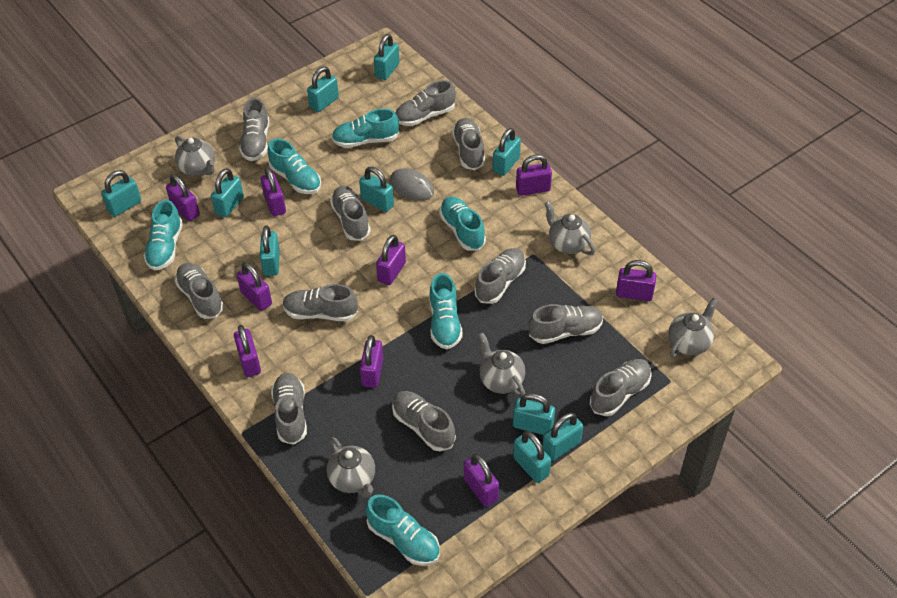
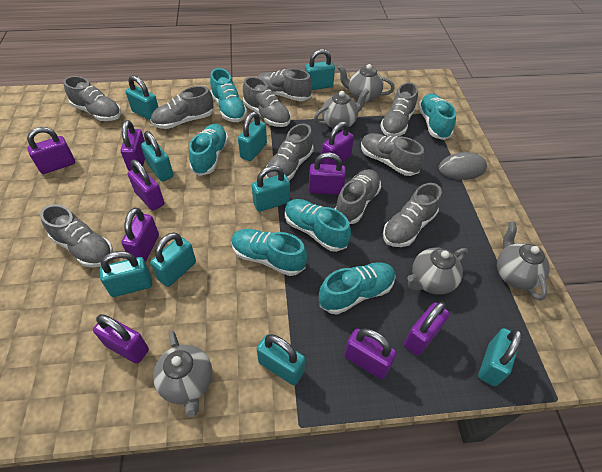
grey shoe: 11 -> 10
turquoise padlock: 10 -> 9

